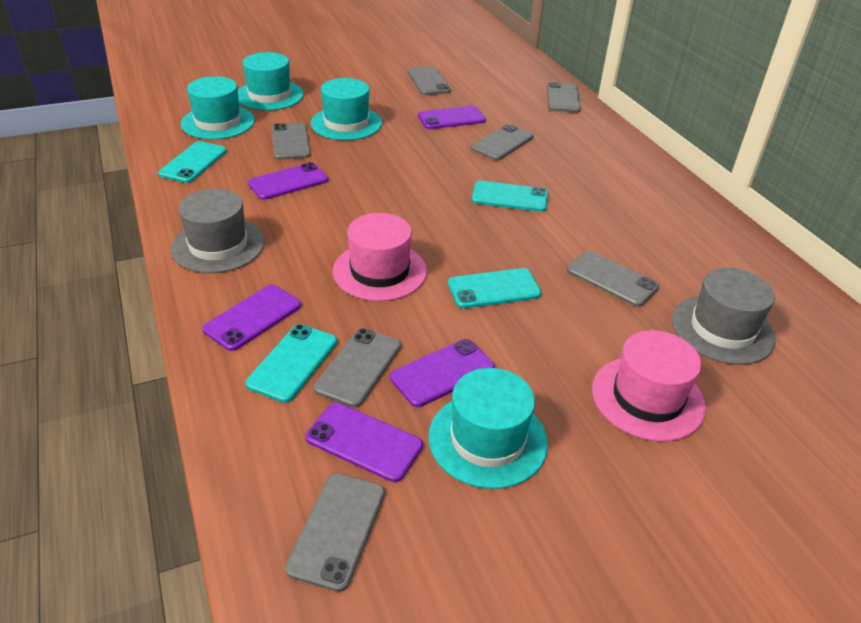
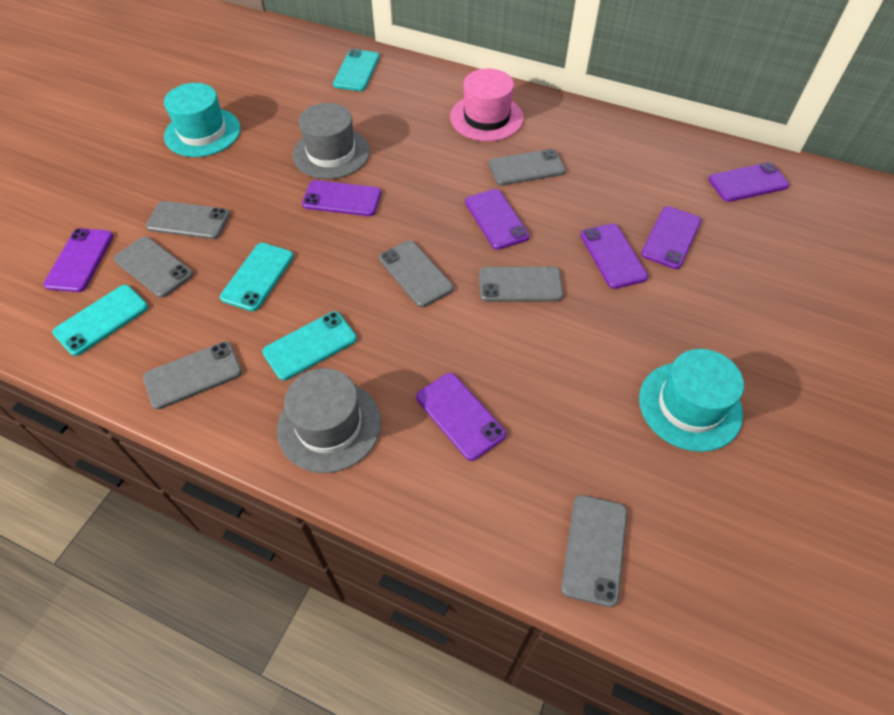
pink hat: 2 -> 1
purple phone: 5 -> 7
turquoise hat: 4 -> 2

